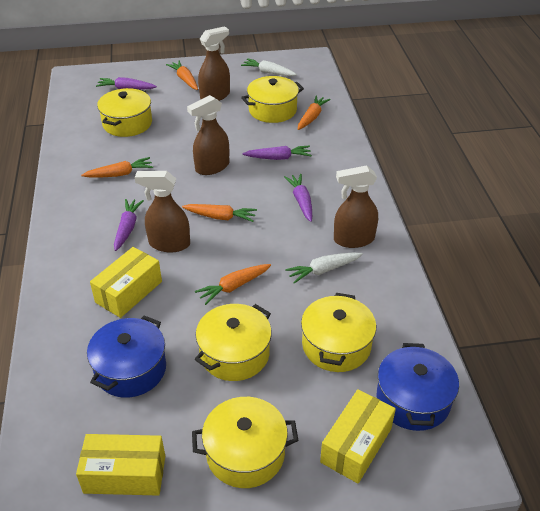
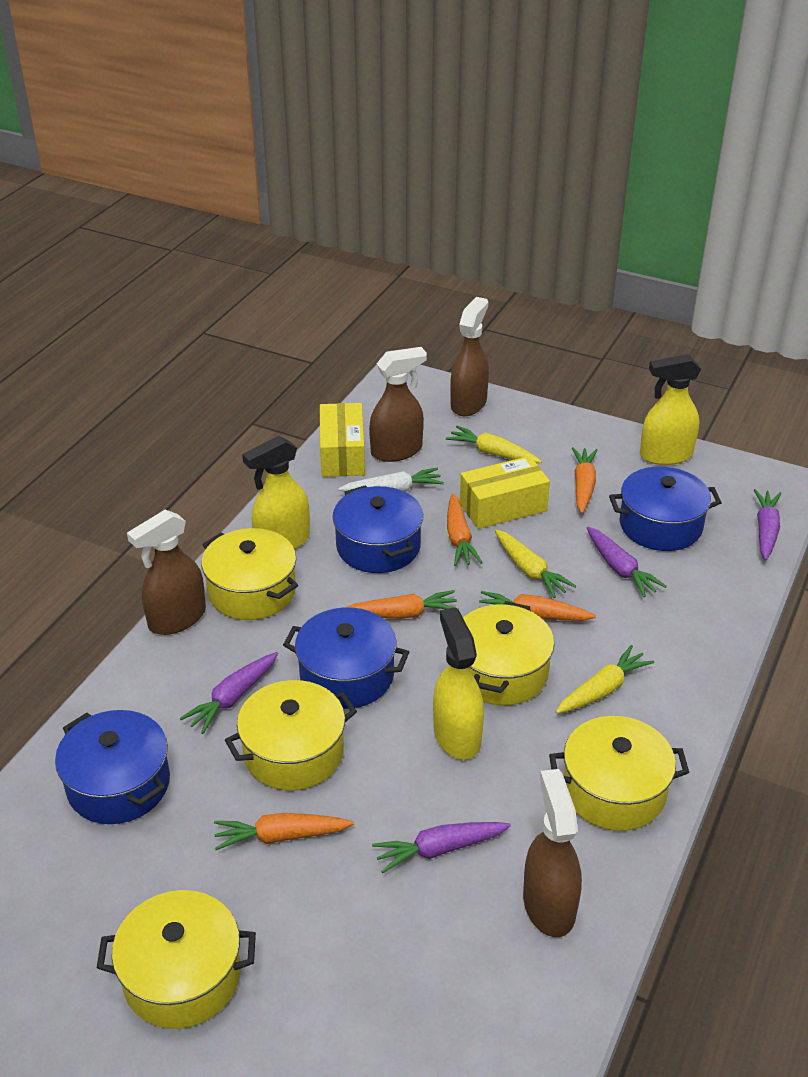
blue pot: 2 -> 4
white carrot: 2 -> 1
yellow box: 3 -> 2
yellow carrot: 0 -> 3
yellow spray bottle: 0 -> 3

